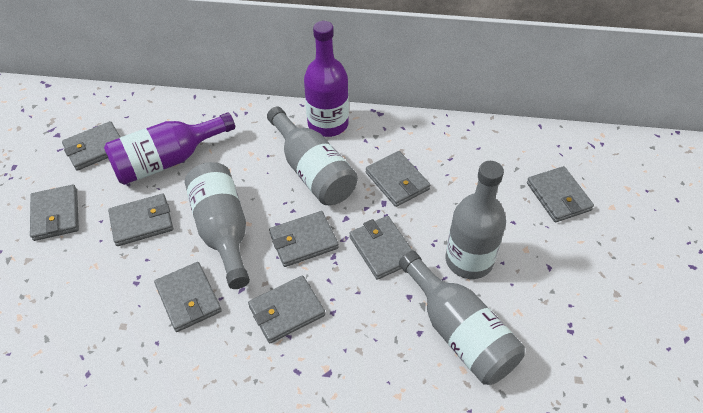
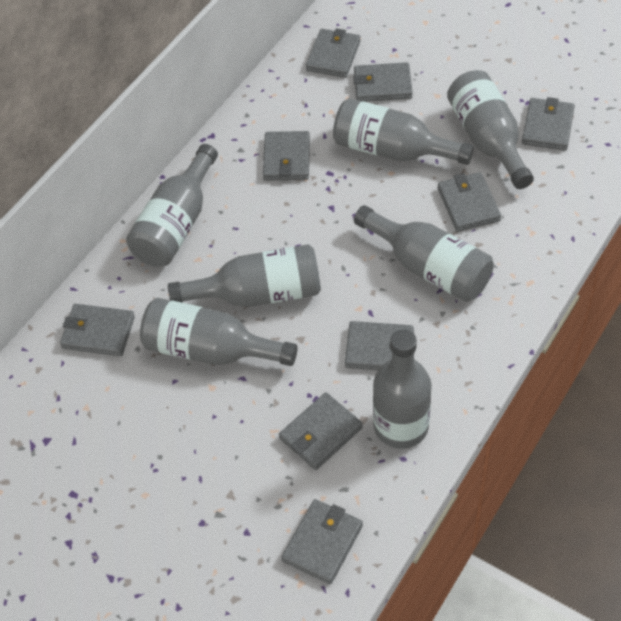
grey bottle: 4 -> 7
purple bottle: 2 -> 0

